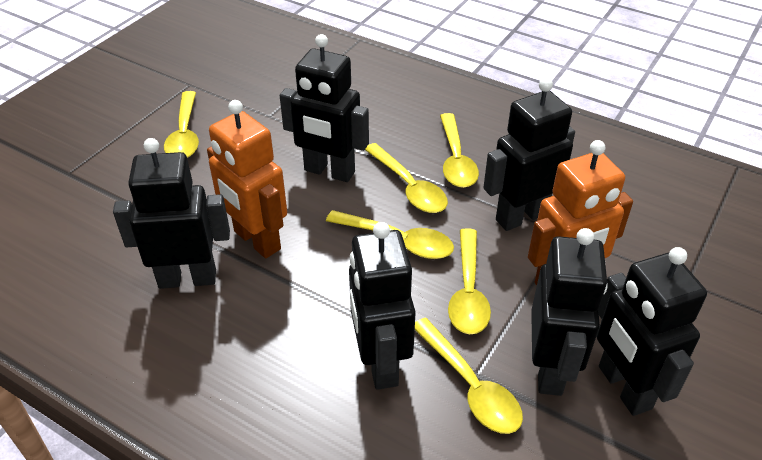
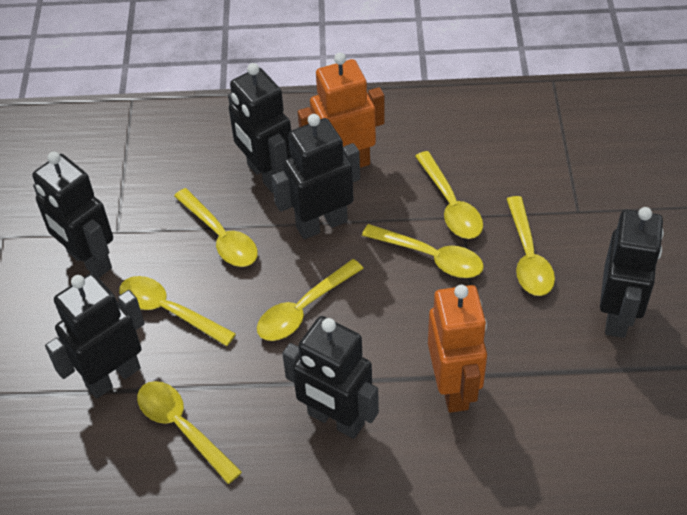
yellow spoon: 6 -> 7

